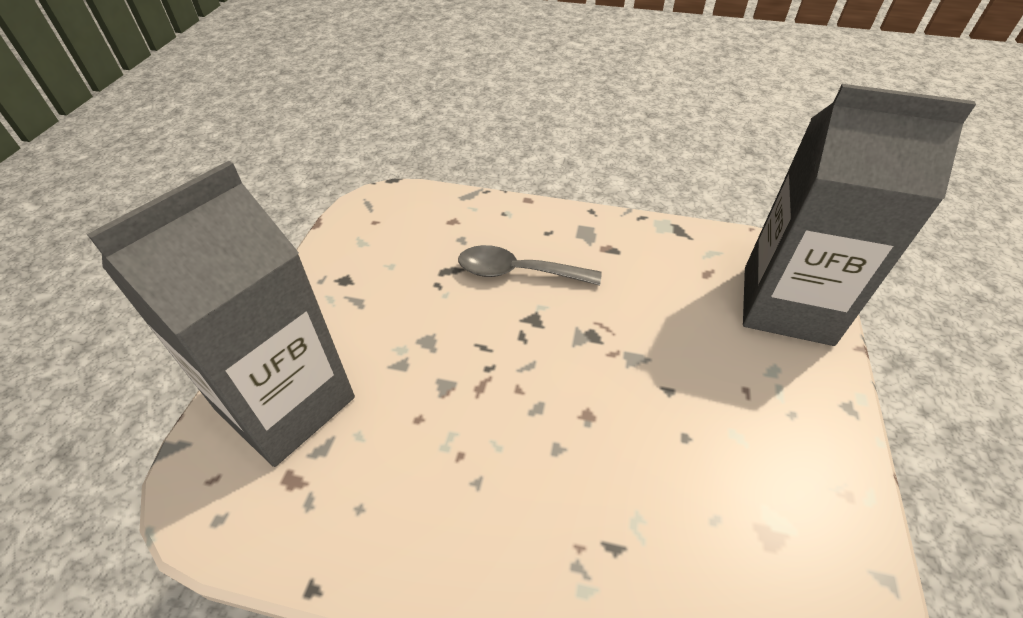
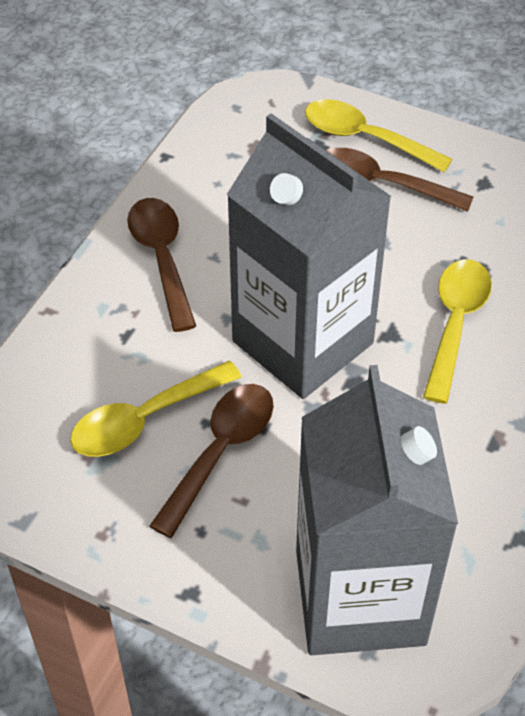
brown spoon: 0 -> 3
grey spoon: 1 -> 0
yellow spoon: 0 -> 3

